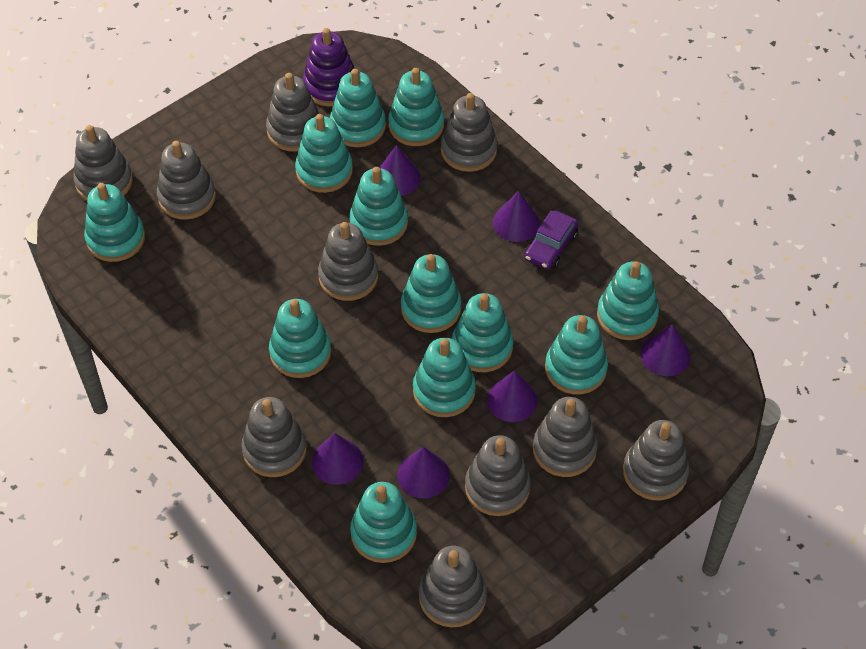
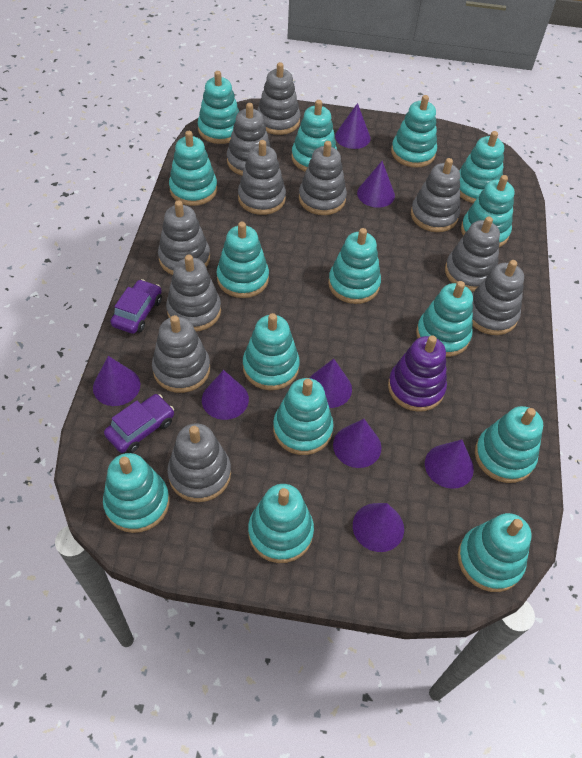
grey stacking toy: 10 -> 11
purple car: 1 -> 2
purple cone: 6 -> 8
turquoise stacking toy: 12 -> 15

